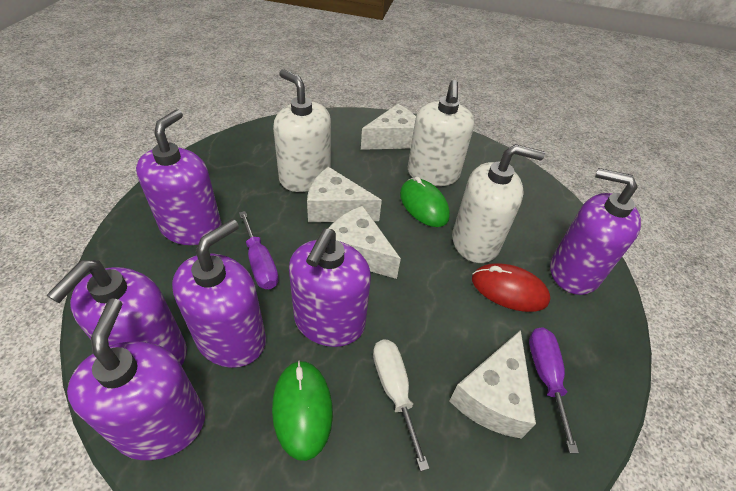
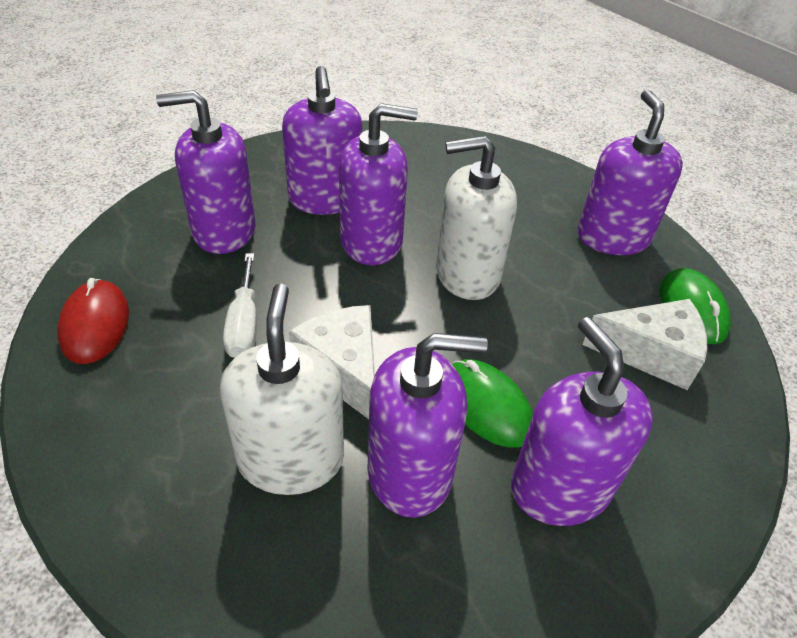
purple screwdriver: 2 -> 0
white cheese: 4 -> 2
white soap dispenser: 3 -> 2

